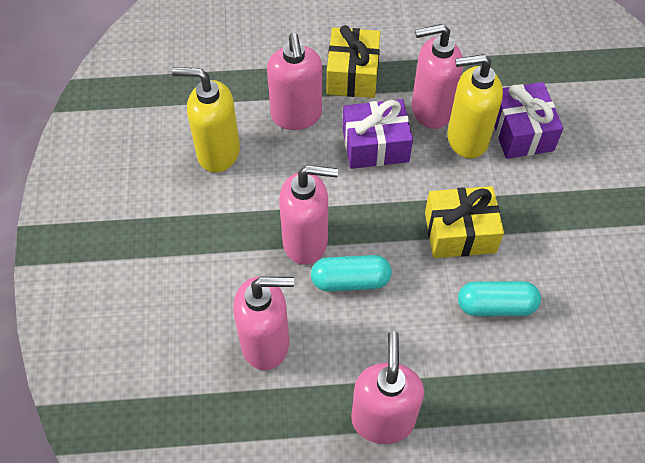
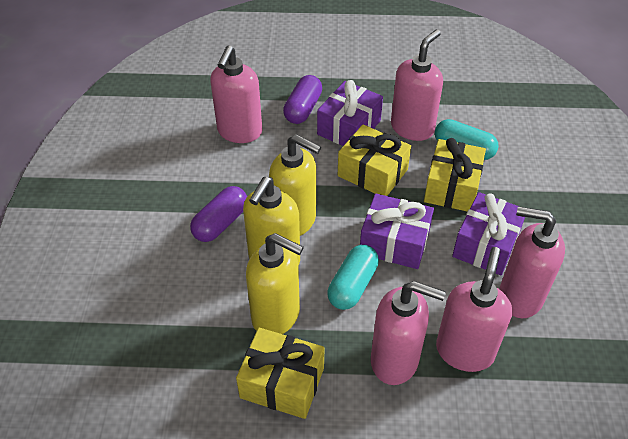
purple capsule: 0 -> 2
purple gift: 2 -> 3
yellow gift: 2 -> 3
yellow soap dispenser: 2 -> 3

